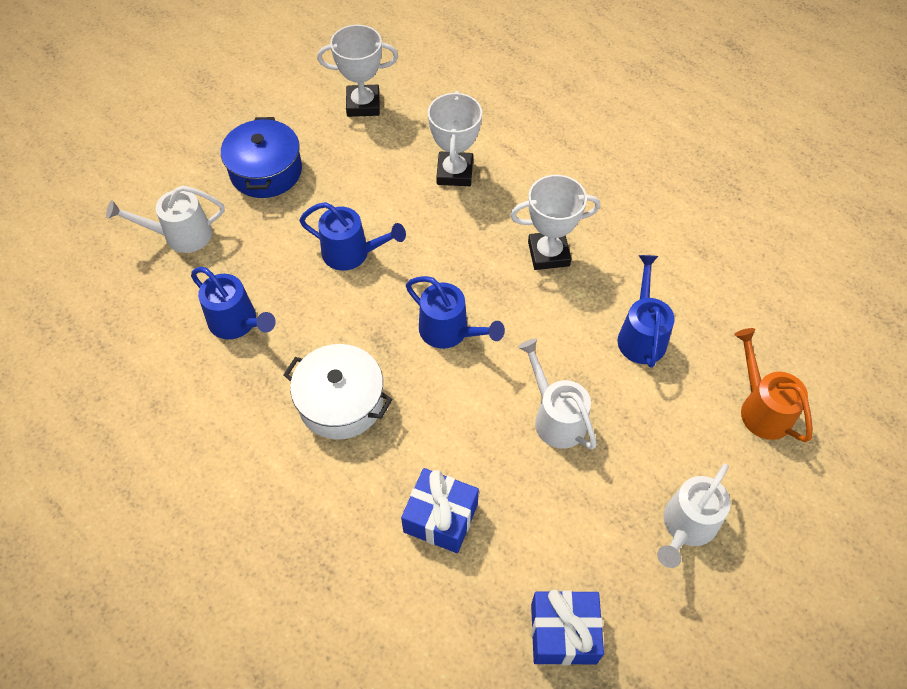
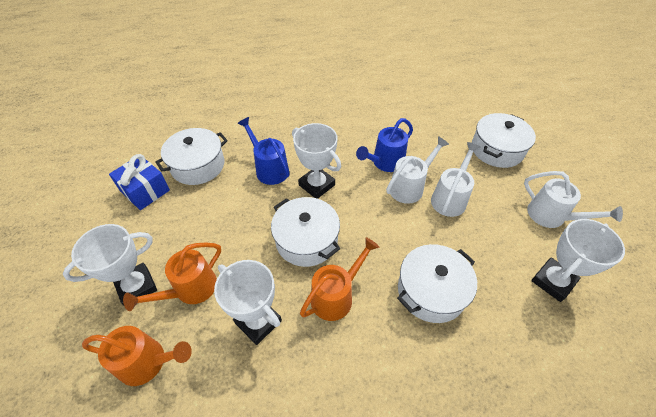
blue gift: 2 -> 1
blue pot: 1 -> 0
blue watering can: 4 -> 2
orange watering can: 1 -> 3
white pot: 1 -> 4
white trophy: 3 -> 4

